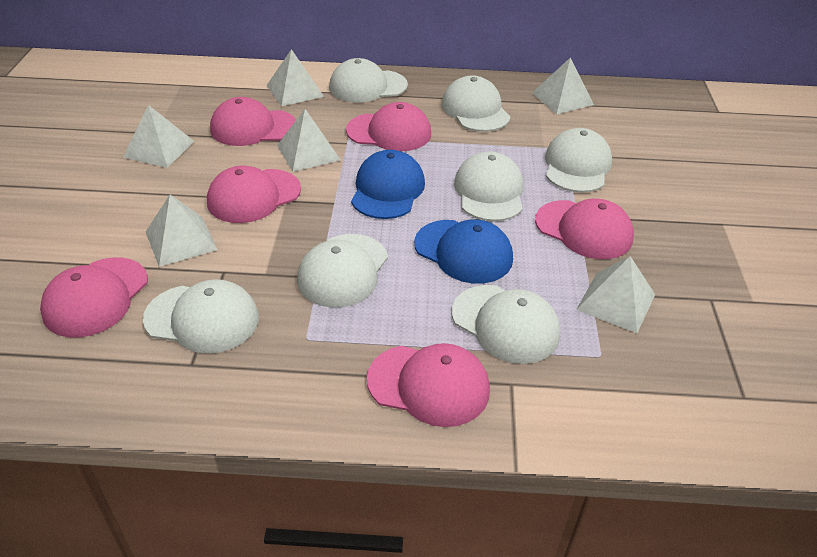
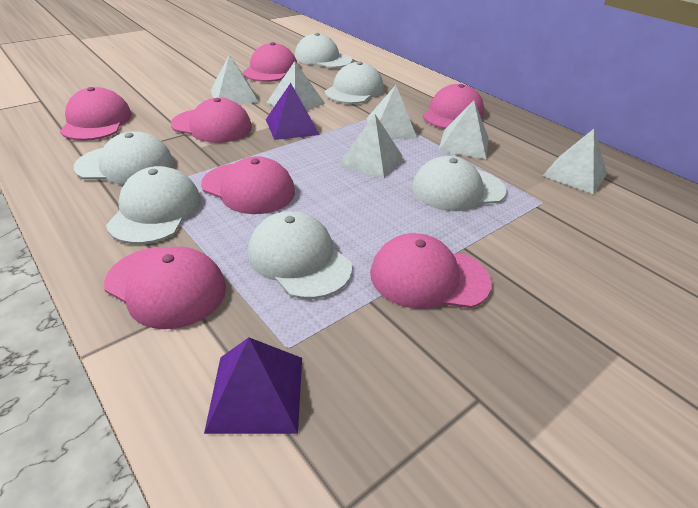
blue cap: 2 -> 0
pink cap: 6 -> 7
purple pyramid: 0 -> 2
white cap: 7 -> 6

